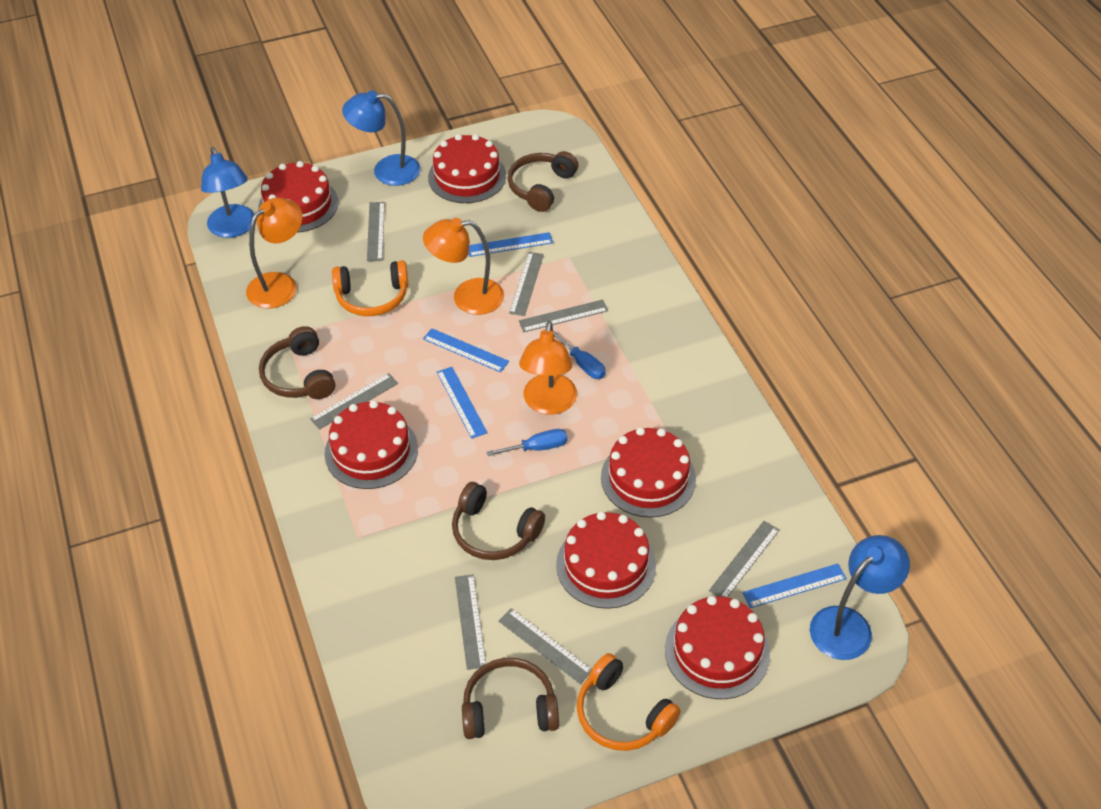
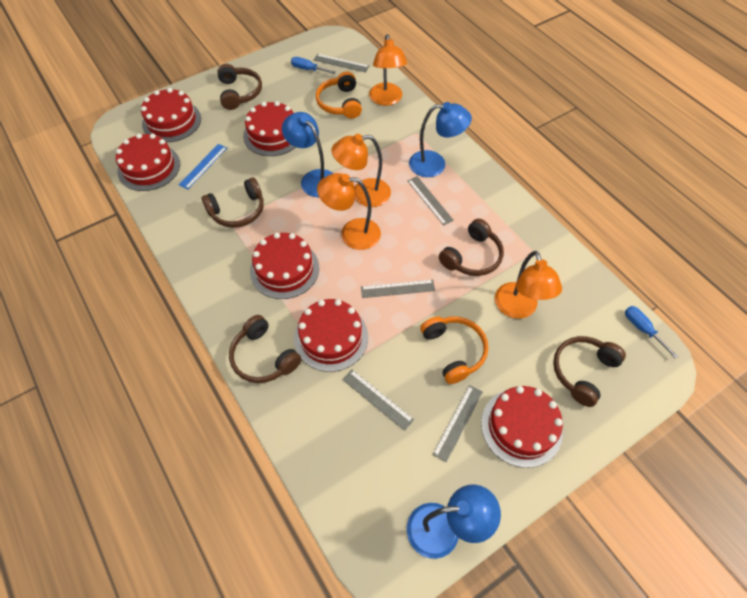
blue ruler: 4 -> 1
brown headphones: 4 -> 5
grey ruler: 7 -> 5
orange lamp: 3 -> 4

